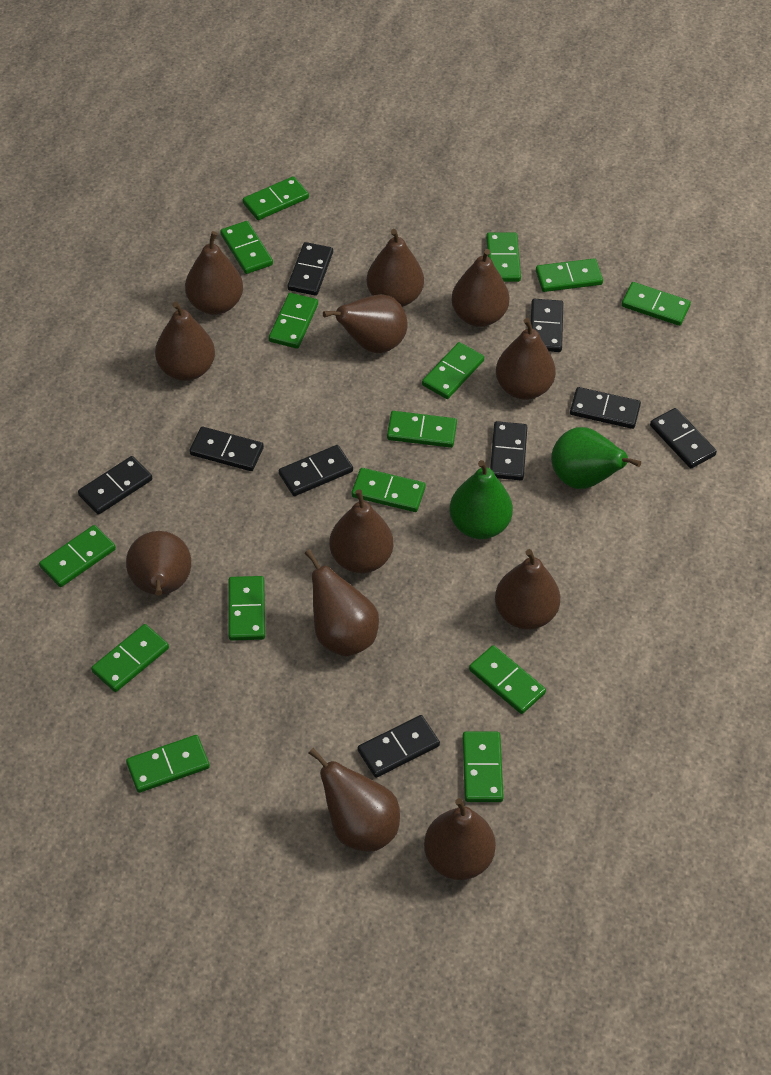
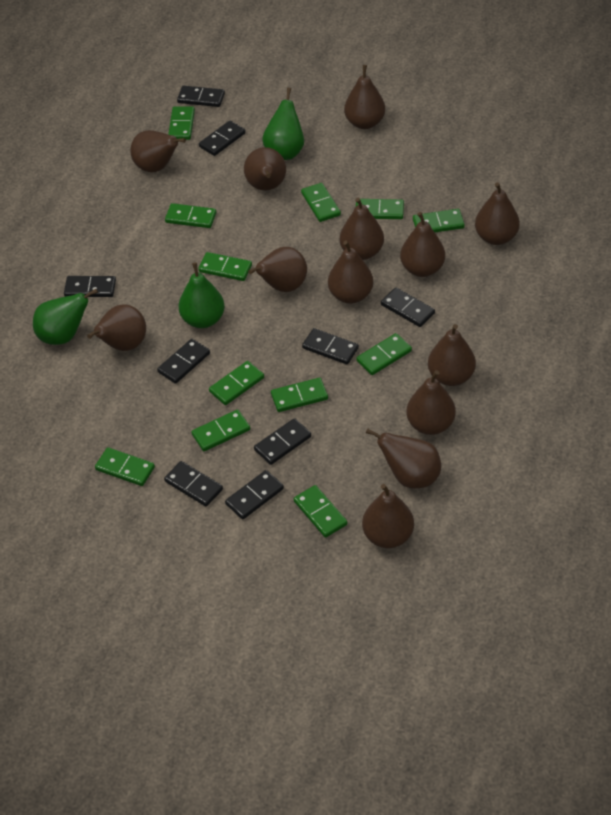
brown pear: 12 -> 13
green domino: 15 -> 12
green pear: 2 -> 3

